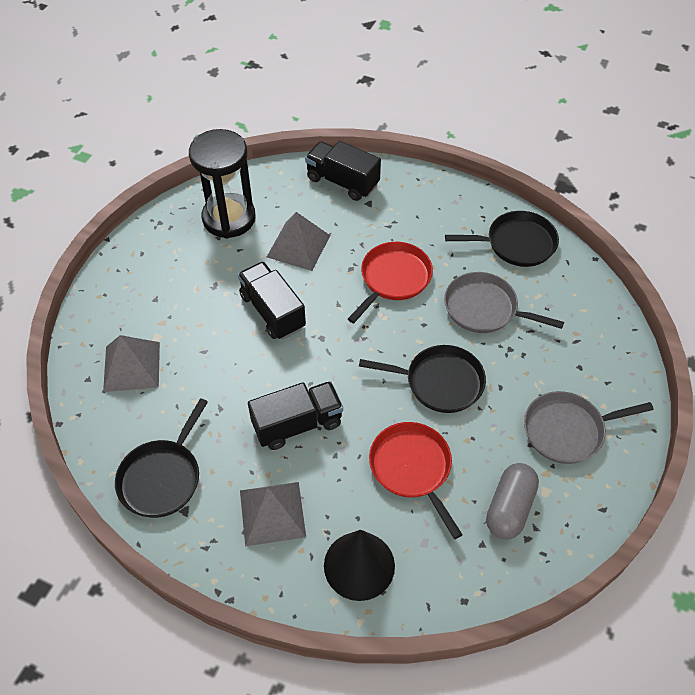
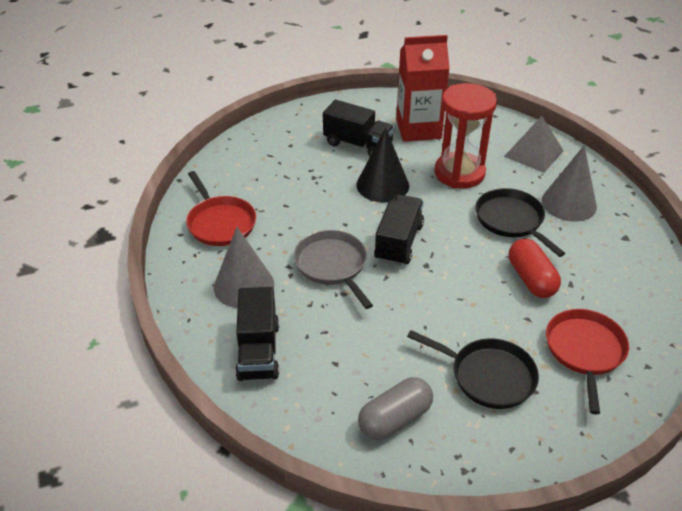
black hourglass: 1 -> 0
black pan: 3 -> 2
grey cone: 0 -> 2
grey pan: 2 -> 1
grey pyramid: 3 -> 1
red capsule: 0 -> 1
red carton: 0 -> 1
red hourglass: 0 -> 1

